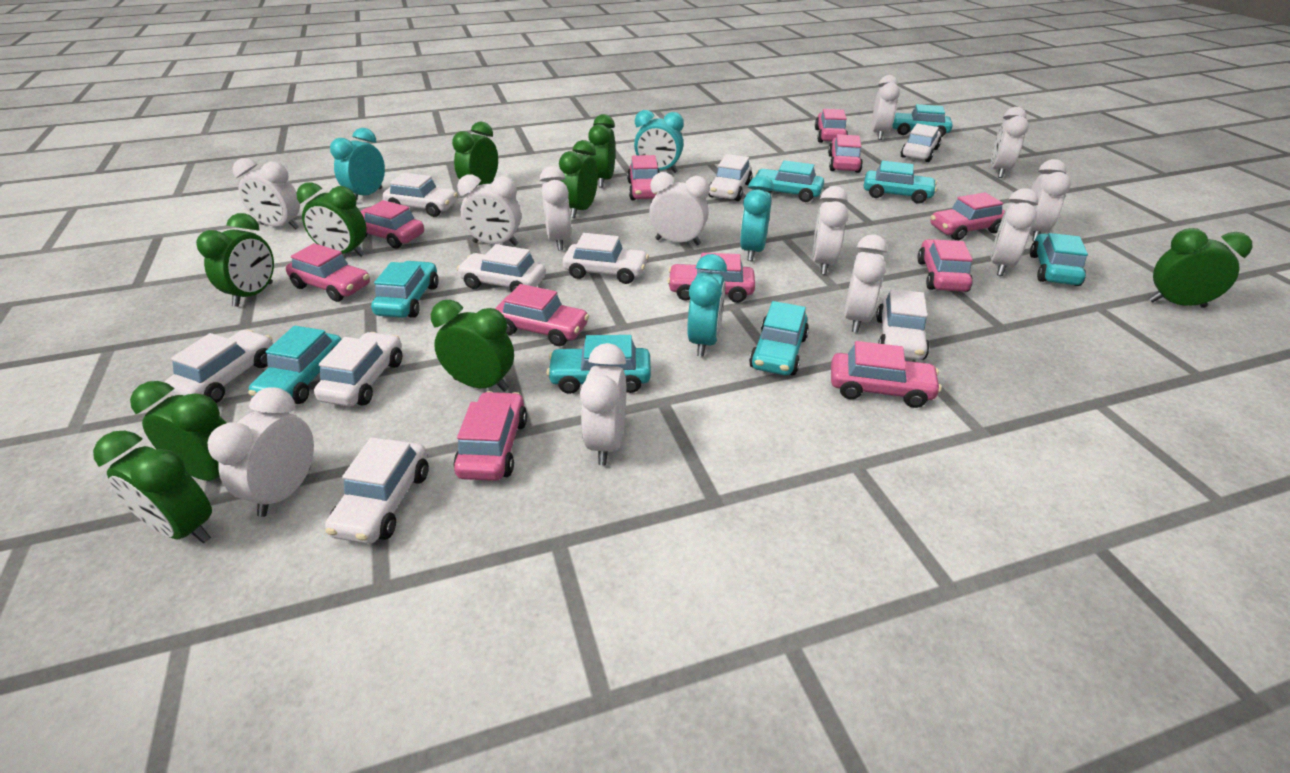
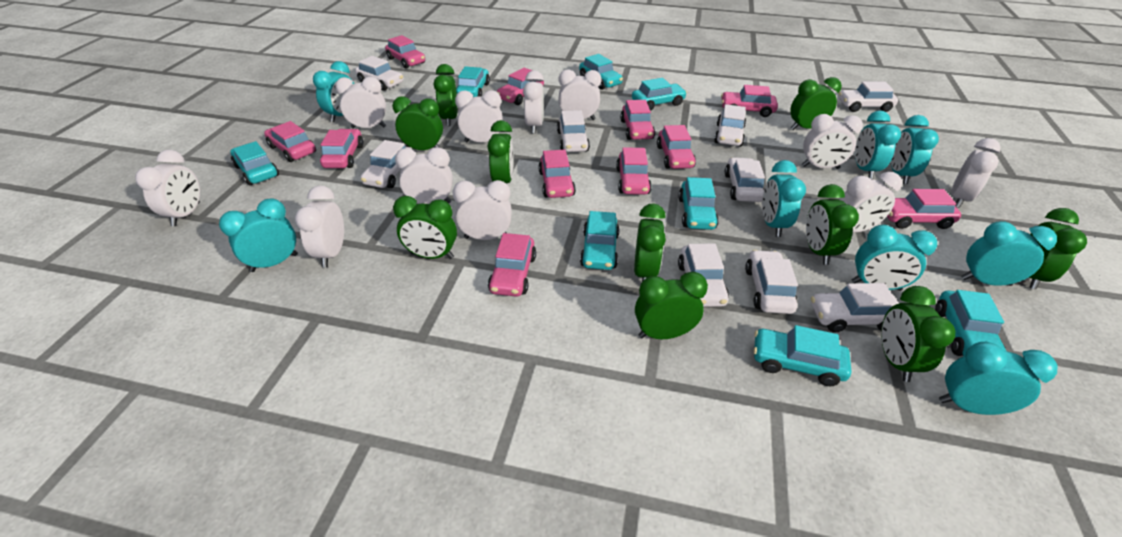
green clock: 9 -> 10
turquoise clock: 4 -> 8
white clock: 12 -> 11

